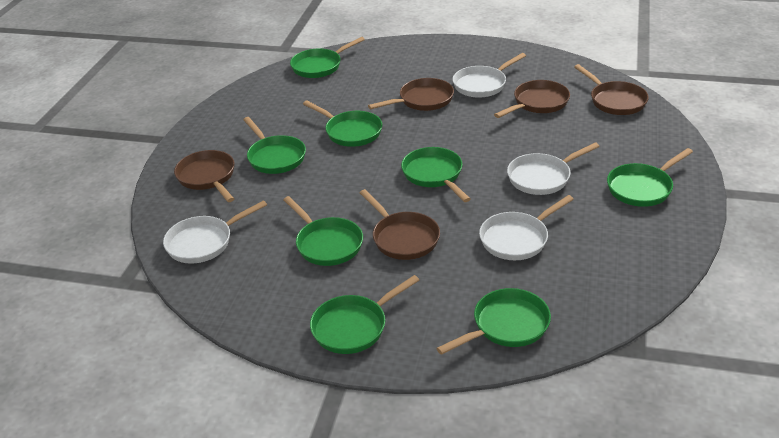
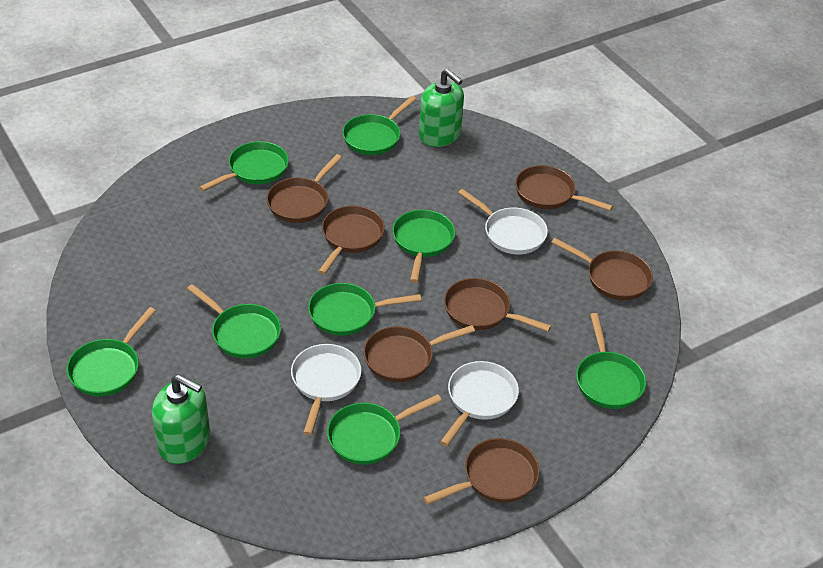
brown pan: 5 -> 7
green soap dispenser: 0 -> 2
white pan: 4 -> 3

